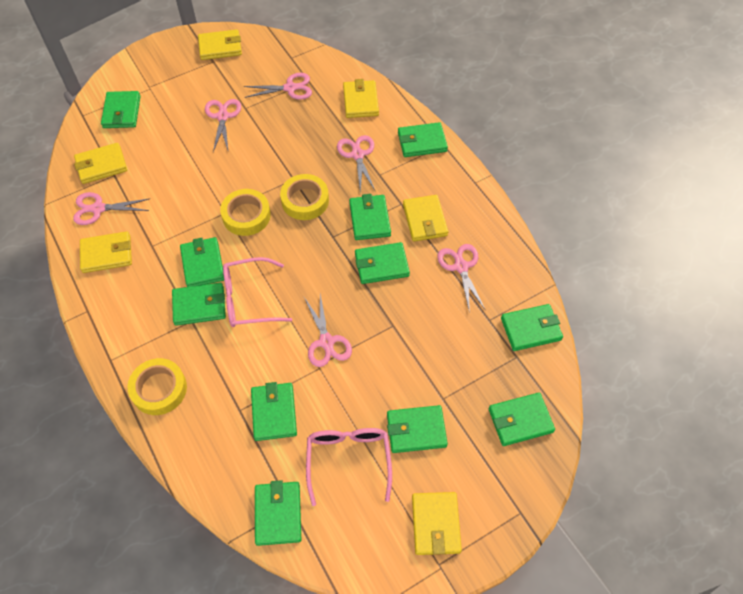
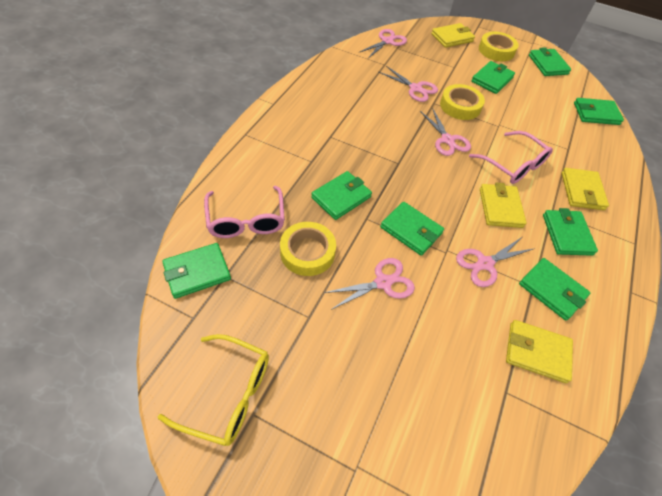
green wallet: 11 -> 8
pink scissors: 6 -> 5
yellow glasses: 0 -> 1
yellow wallet: 6 -> 4

